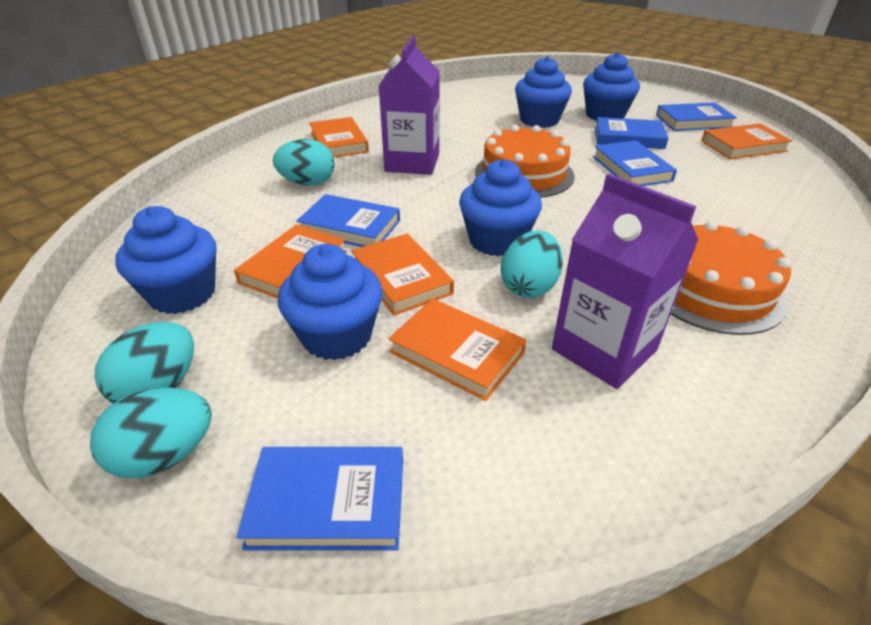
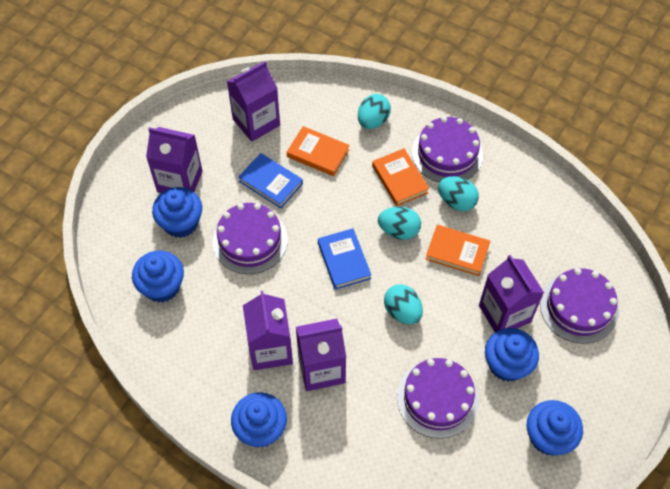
blue book: 5 -> 2
orange book: 5 -> 3
orange cake: 2 -> 0
purple cake: 0 -> 4
purple carton: 2 -> 5

